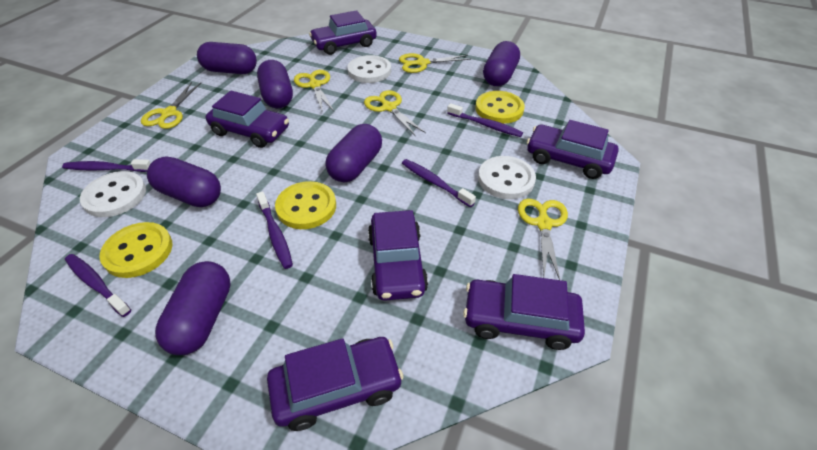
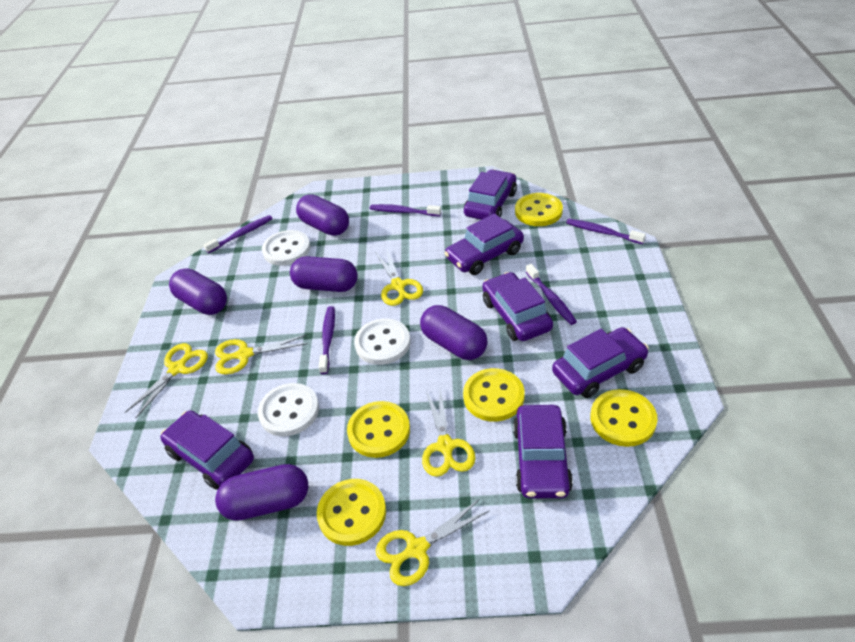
purple capsule: 6 -> 5
yellow button: 3 -> 5

